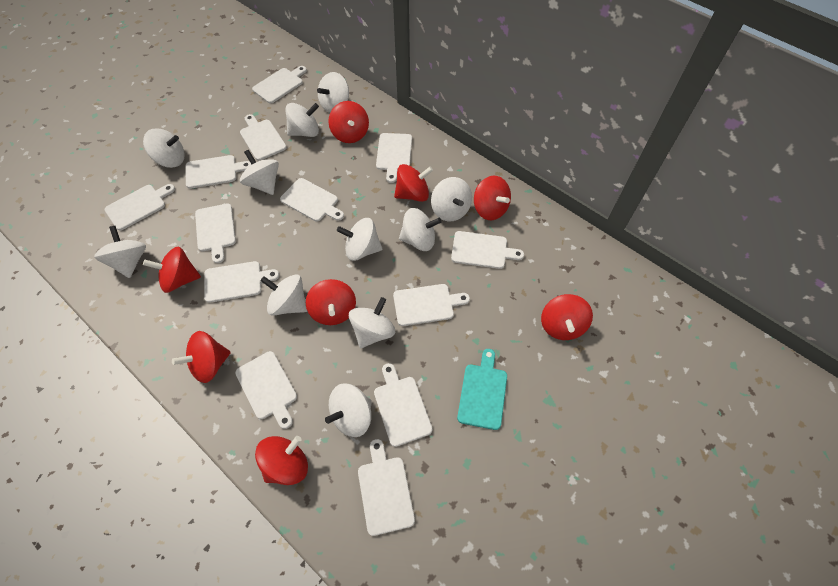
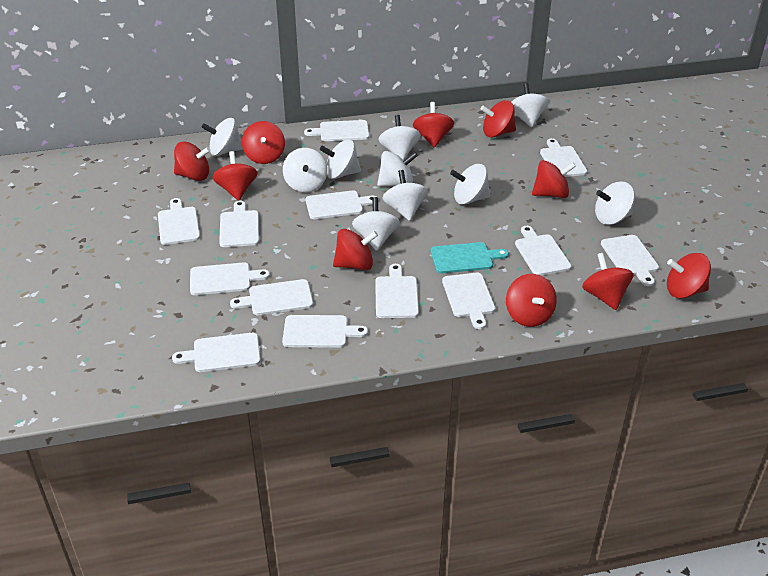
red spinning top: 8 -> 10
white spinning top: 11 -> 10

